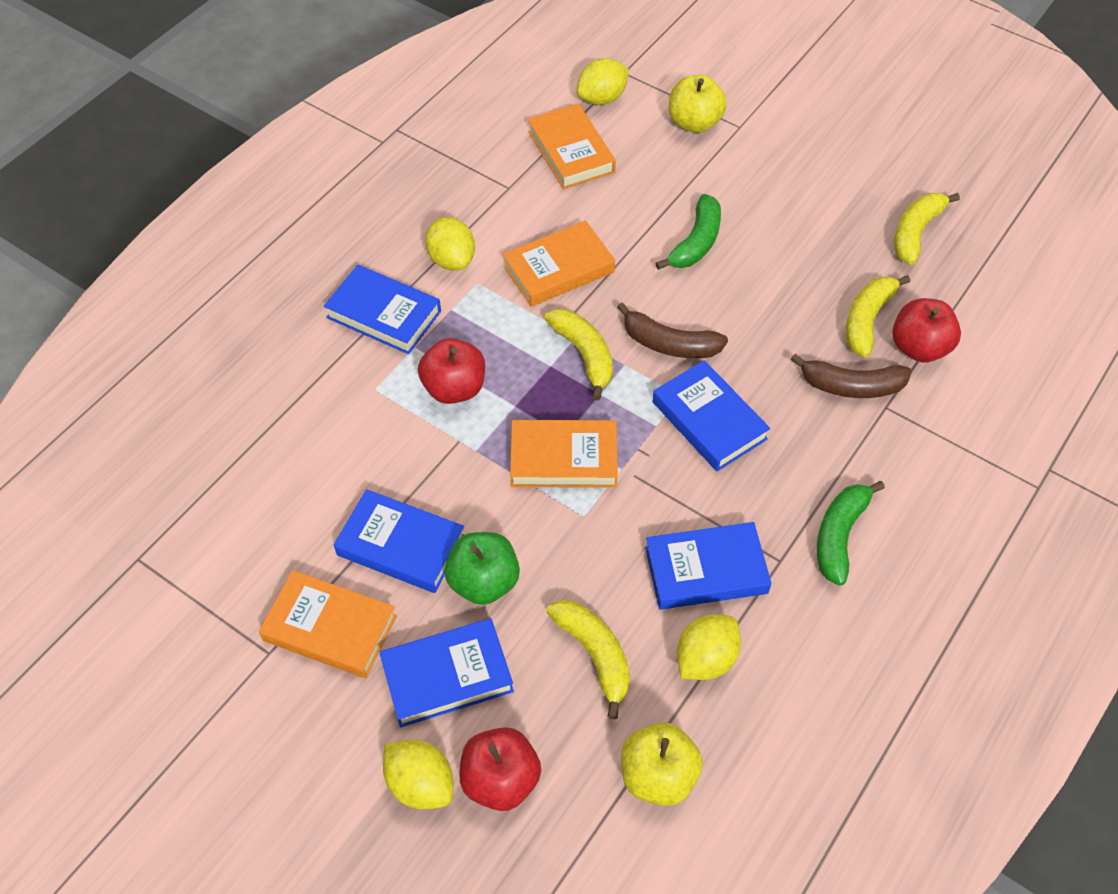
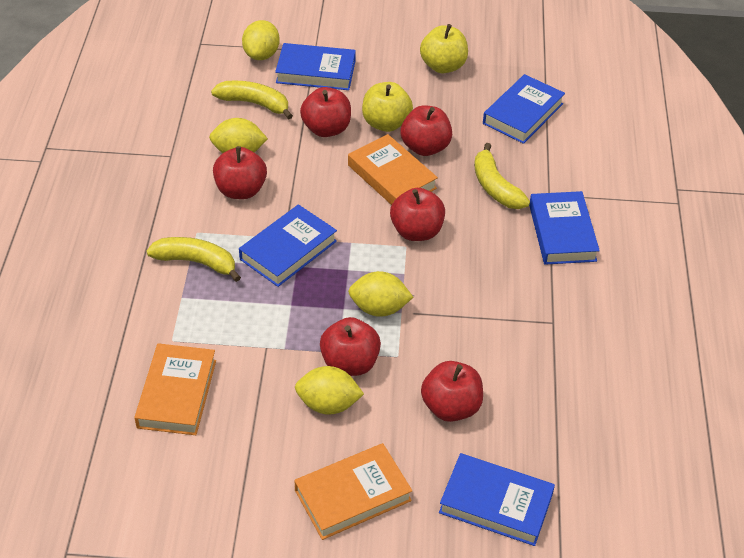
brown banana: 2 -> 0
green apple: 1 -> 0
green banana: 2 -> 0
orange book: 4 -> 3
red apple: 3 -> 6
yellow banana: 4 -> 3

